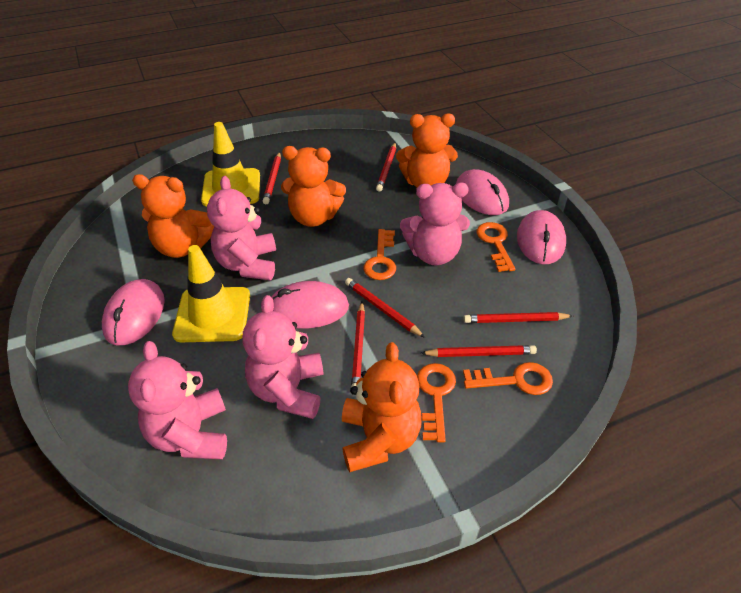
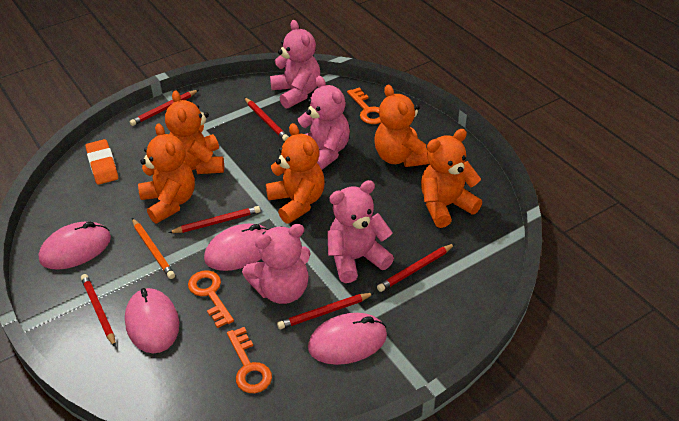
orange eraser: 0 -> 1
orange key: 4 -> 3
orange pencil: 0 -> 1
orange teddy bear: 4 -> 5
yellow traffic cone: 2 -> 0

